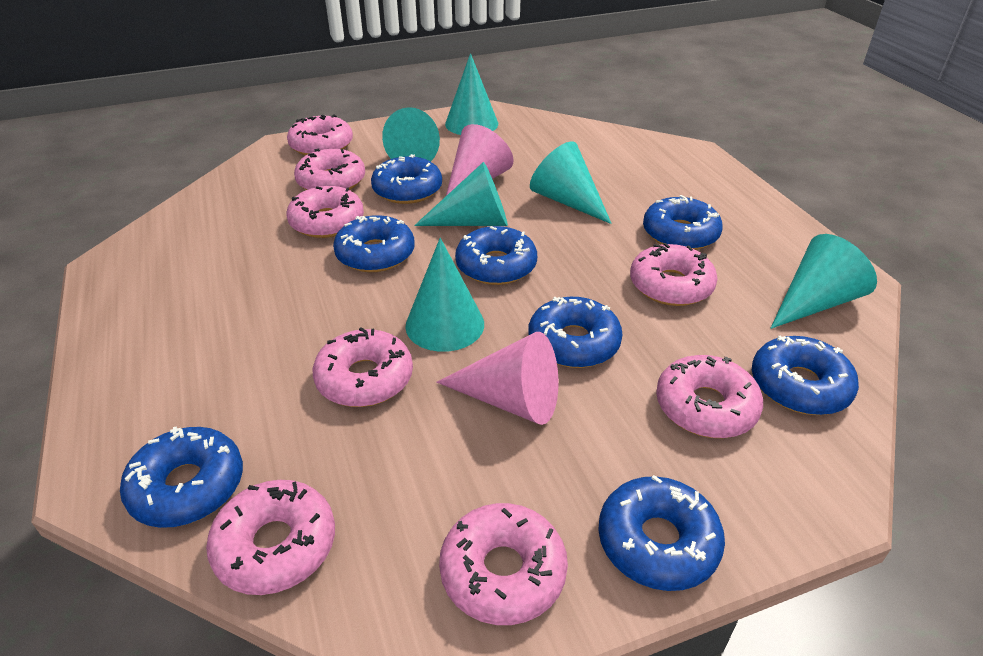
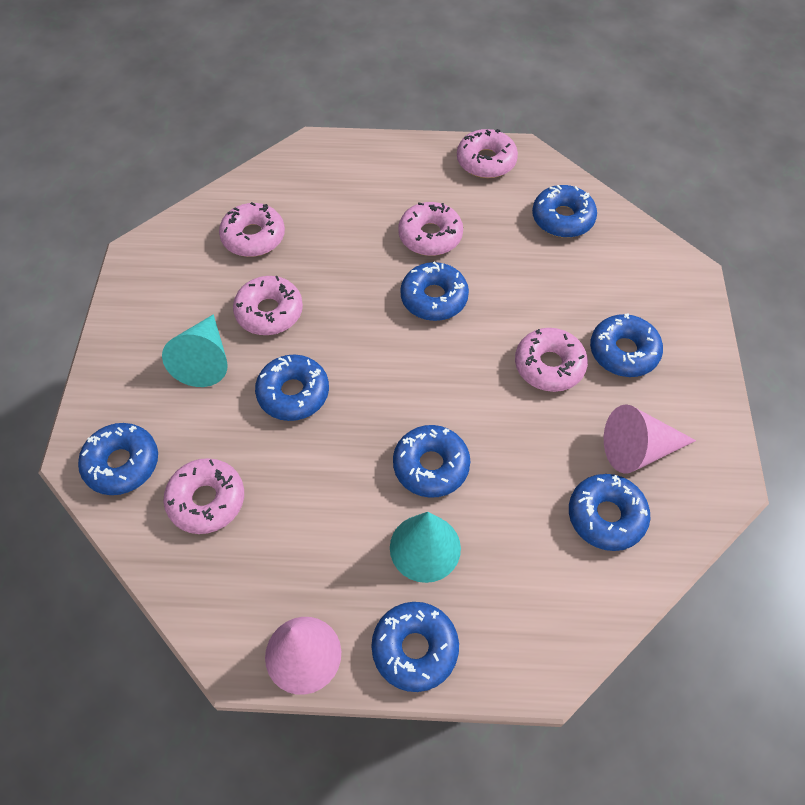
pink donut: 8 -> 6
turquoise cone: 6 -> 2

